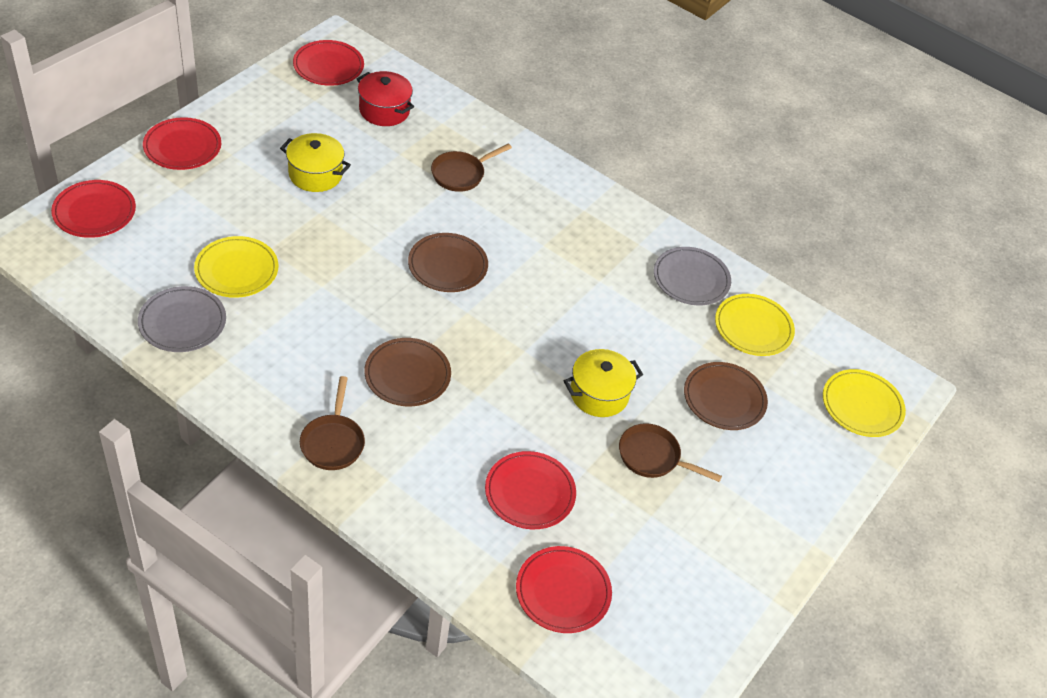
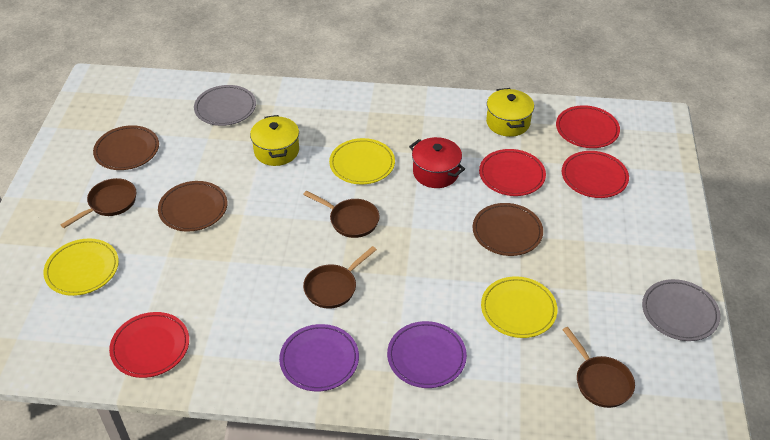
brown pan: 3 -> 4
purple plate: 0 -> 2
red plate: 5 -> 4

